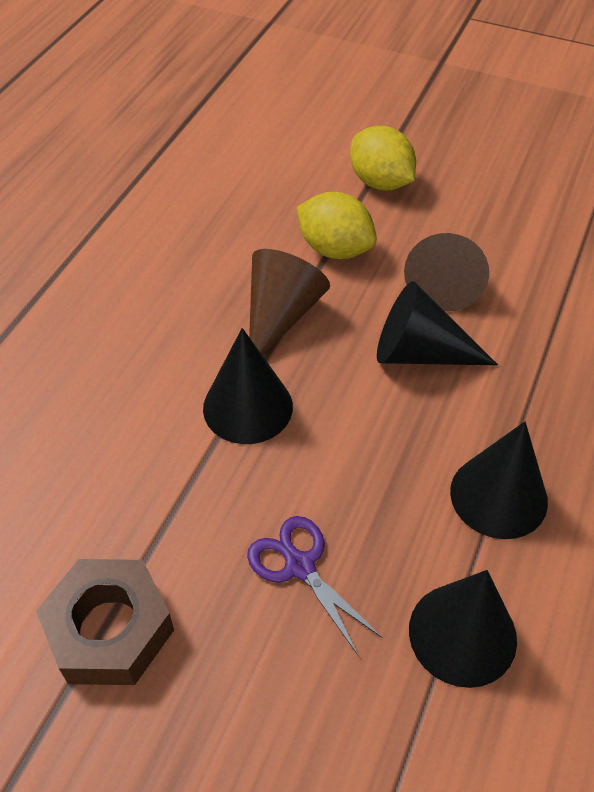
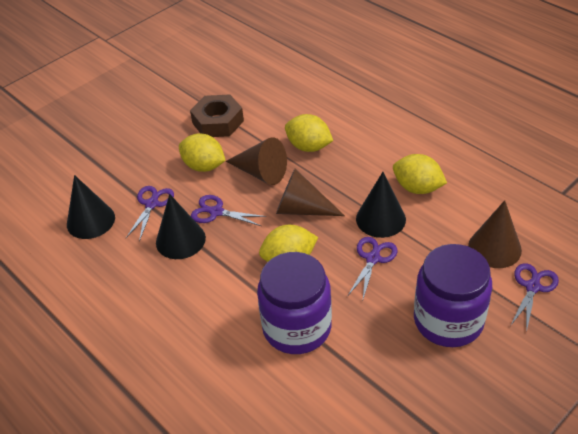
black cone: 4 -> 3
brown cone: 2 -> 3
purple jar: 0 -> 2
purple scissors: 1 -> 4
yellow lemon: 2 -> 4

